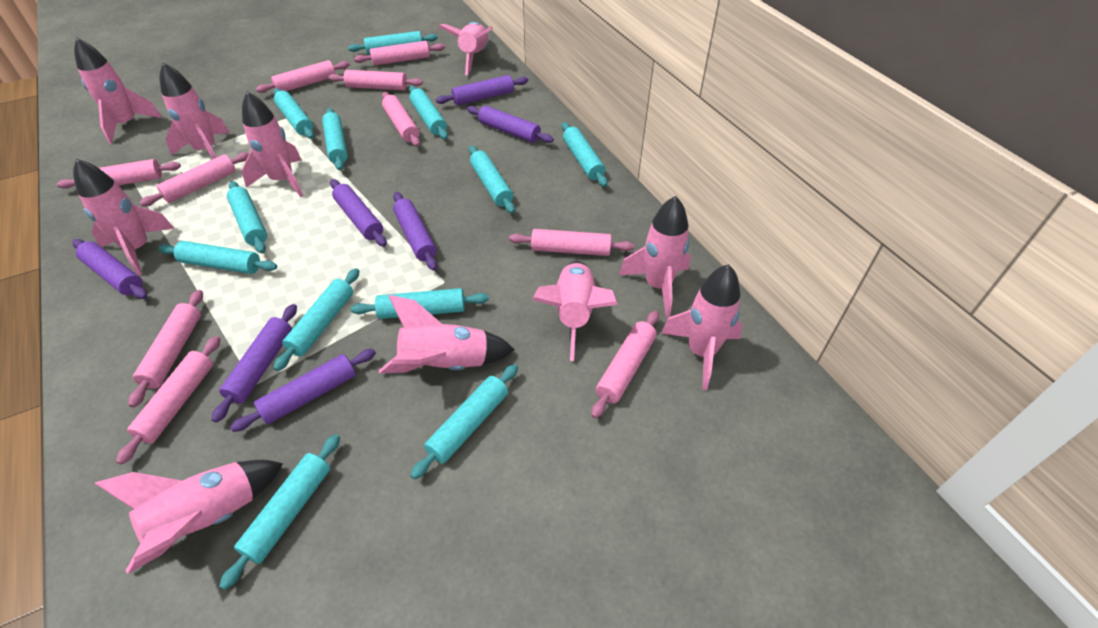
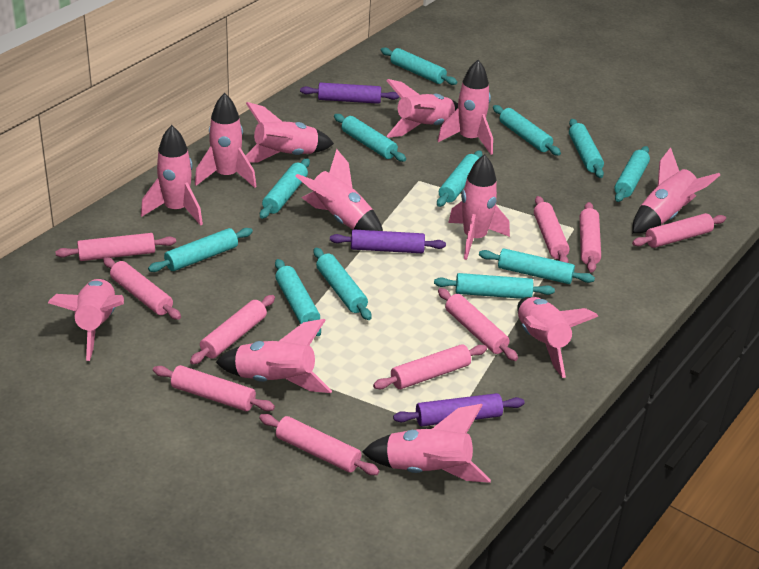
pink rocket: 10 -> 12
purple rolling pin: 7 -> 3

